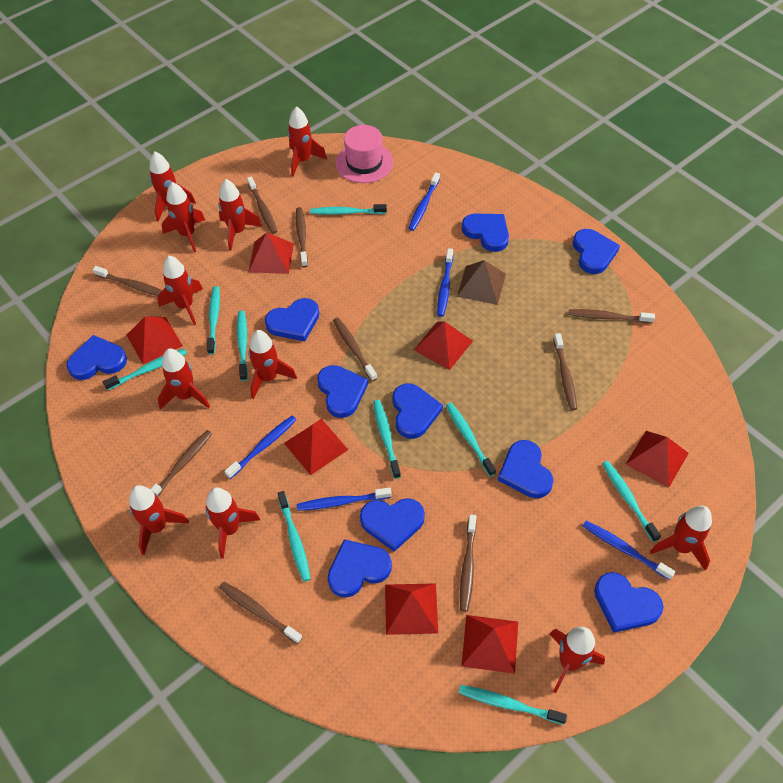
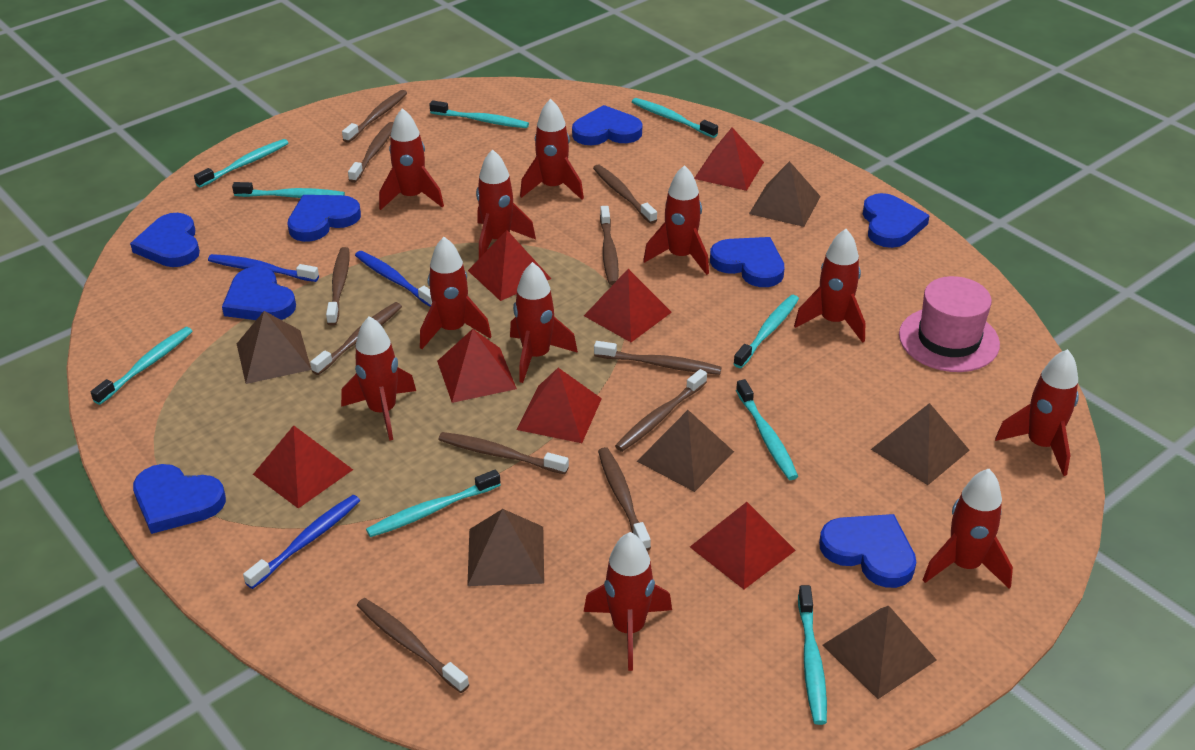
blue heart: 10 -> 8
blue toothbrush: 5 -> 3
brown pyramid: 1 -> 6
brown toothbrush: 9 -> 11

